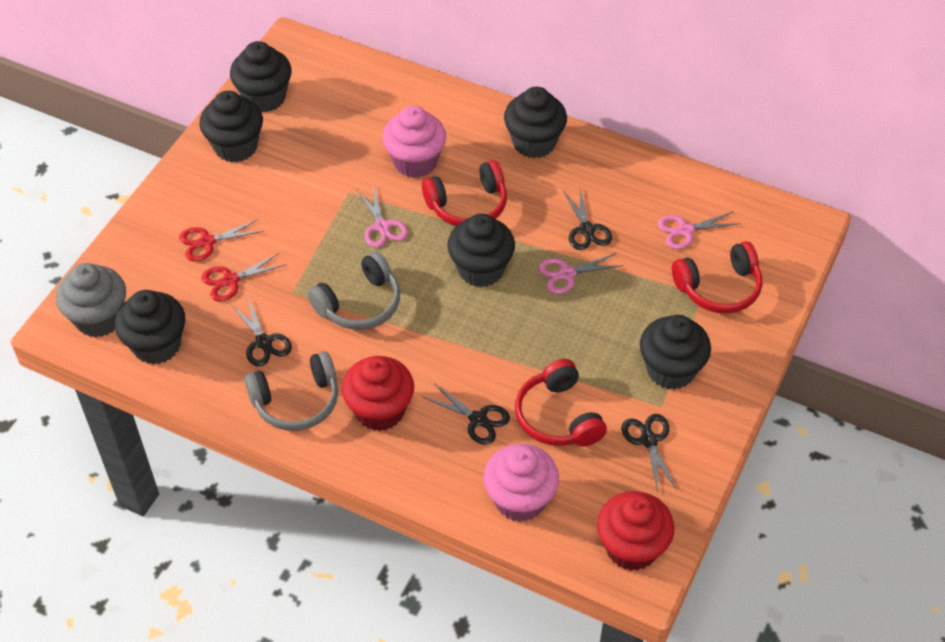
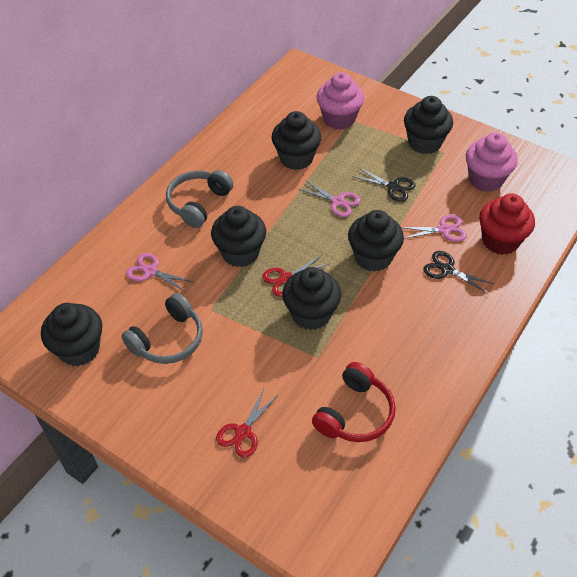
black scissors: 4 -> 2
grey cupcake: 1 -> 0
red cupcake: 2 -> 1
red headphones: 3 -> 1

